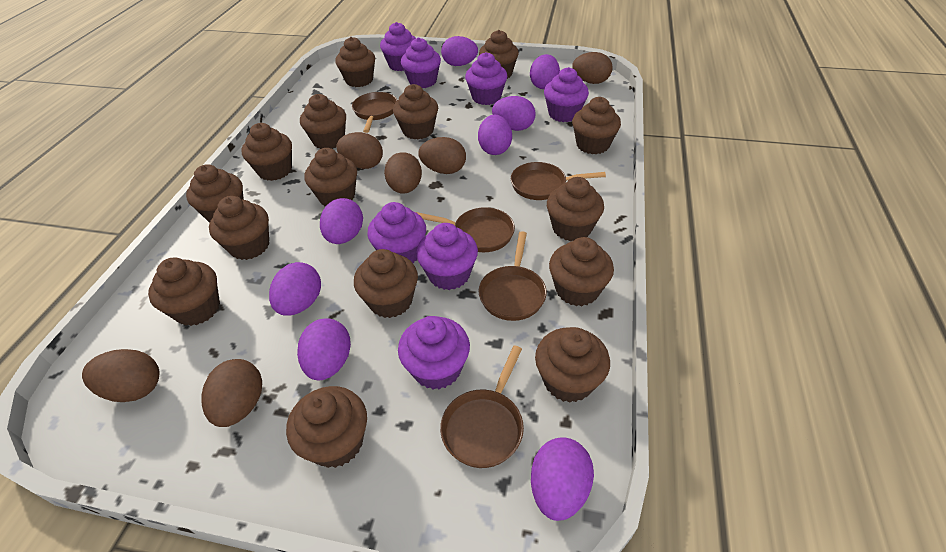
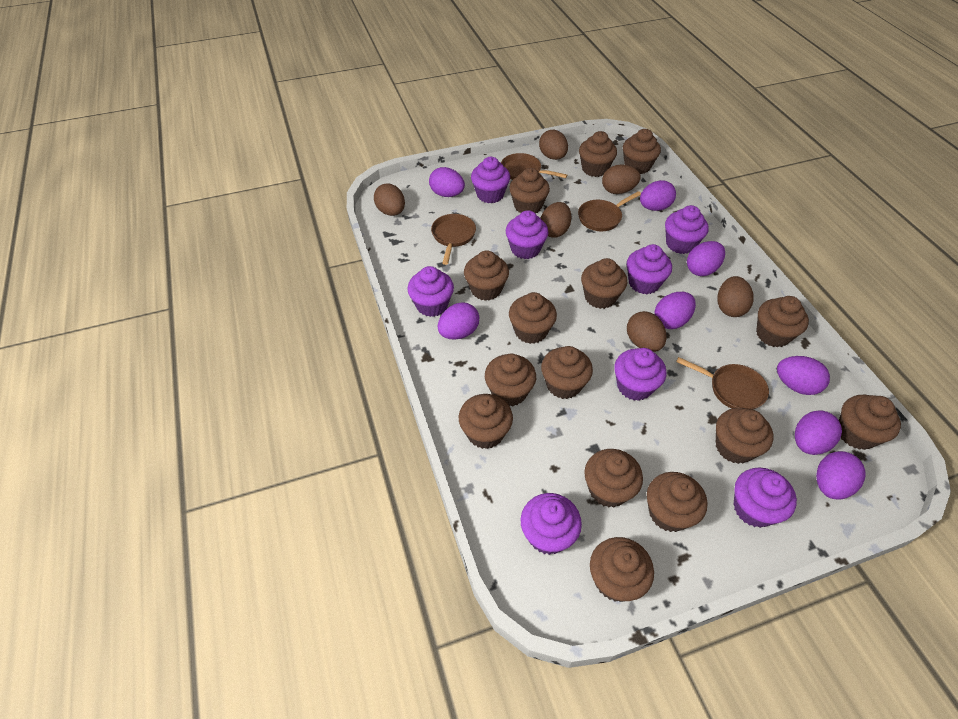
brown pan: 5 -> 4
purple cupcake: 7 -> 8

